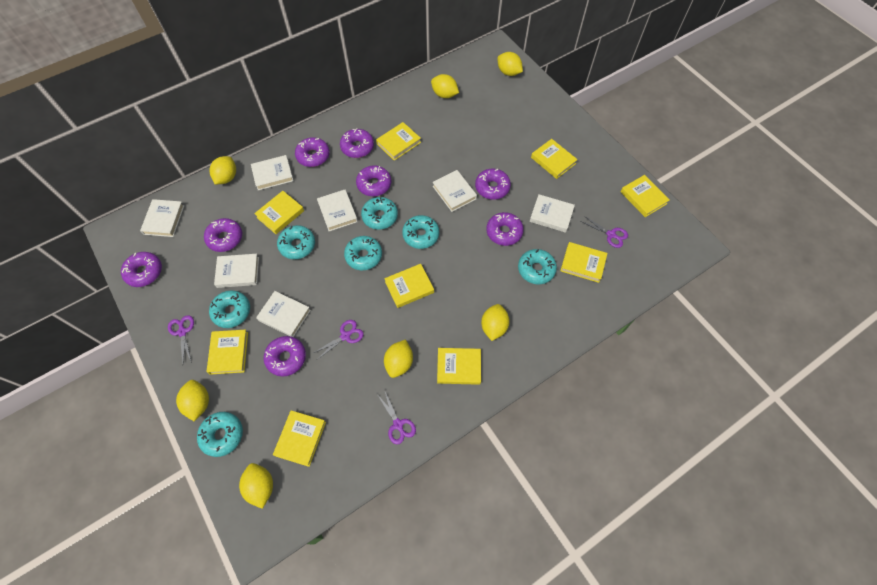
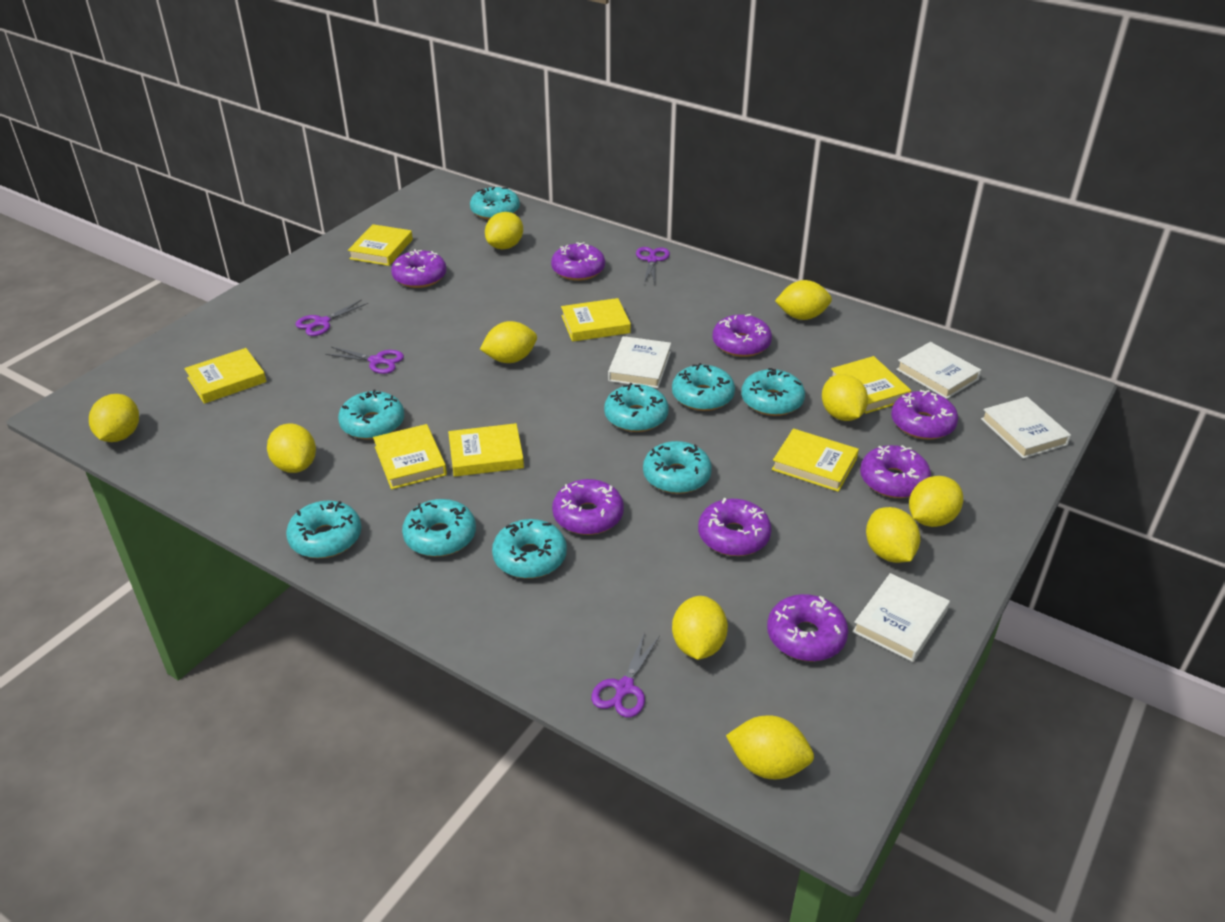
turquoise donut: 7 -> 9
white book: 7 -> 4
yellow book: 9 -> 7
yellow lemon: 7 -> 10

